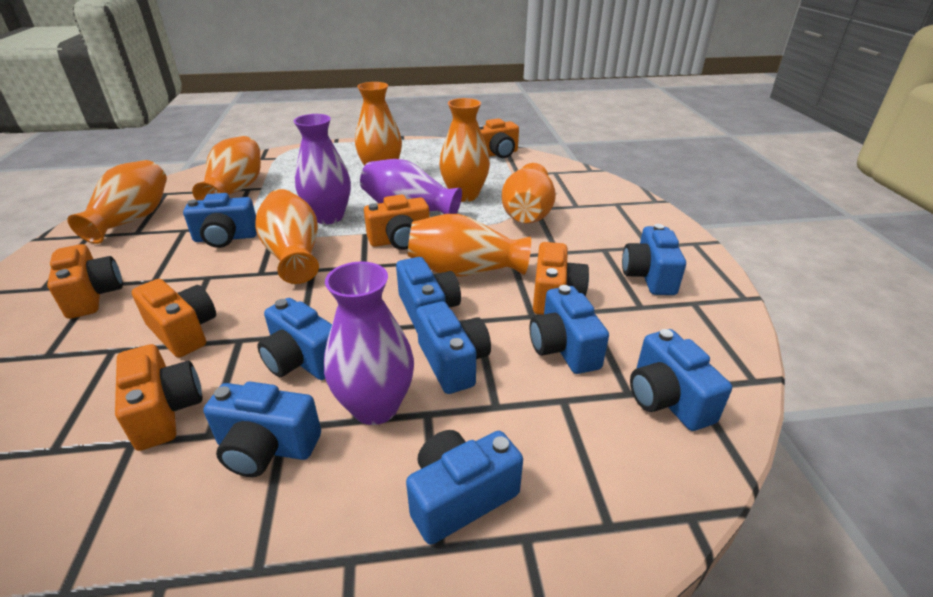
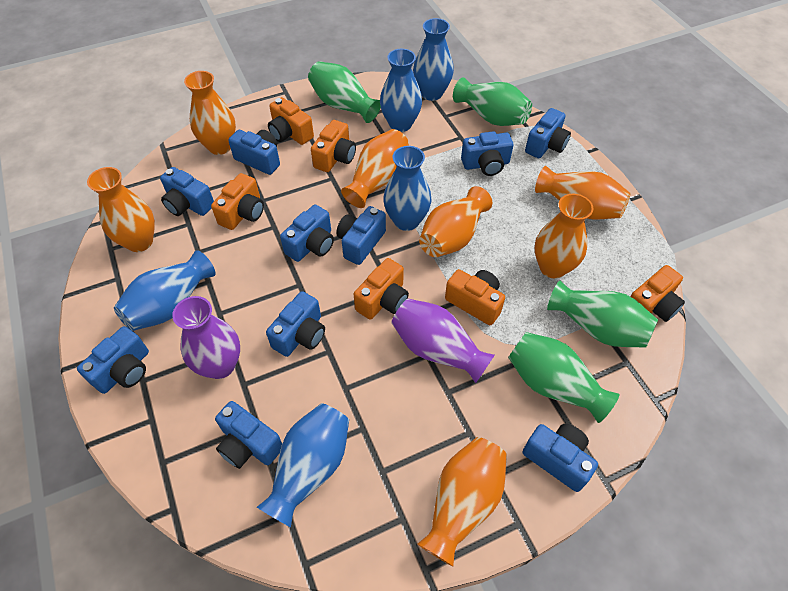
blue camera: 9 -> 10
blue vase: 0 -> 5
green vase: 0 -> 4
purple vase: 3 -> 2

